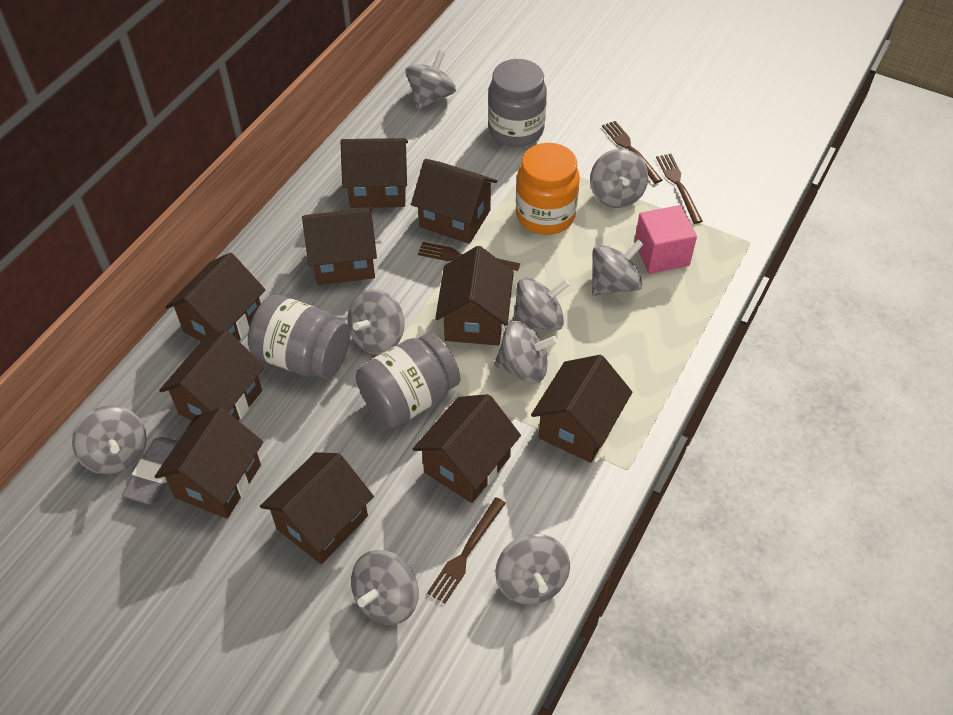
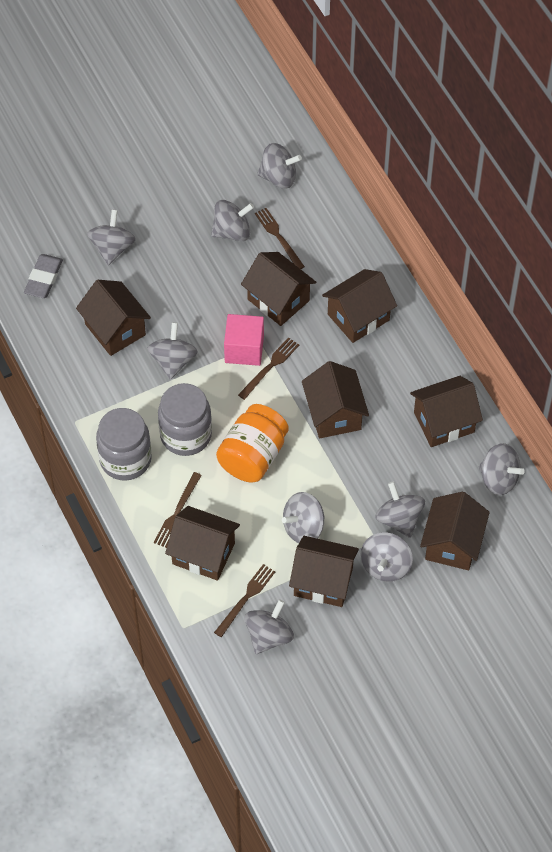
brown house: 10 -> 8
grey jar: 3 -> 2

